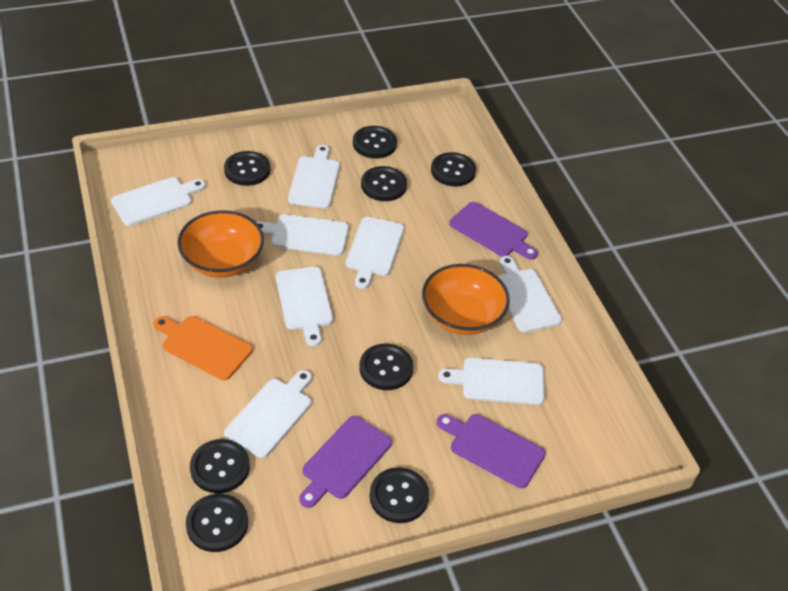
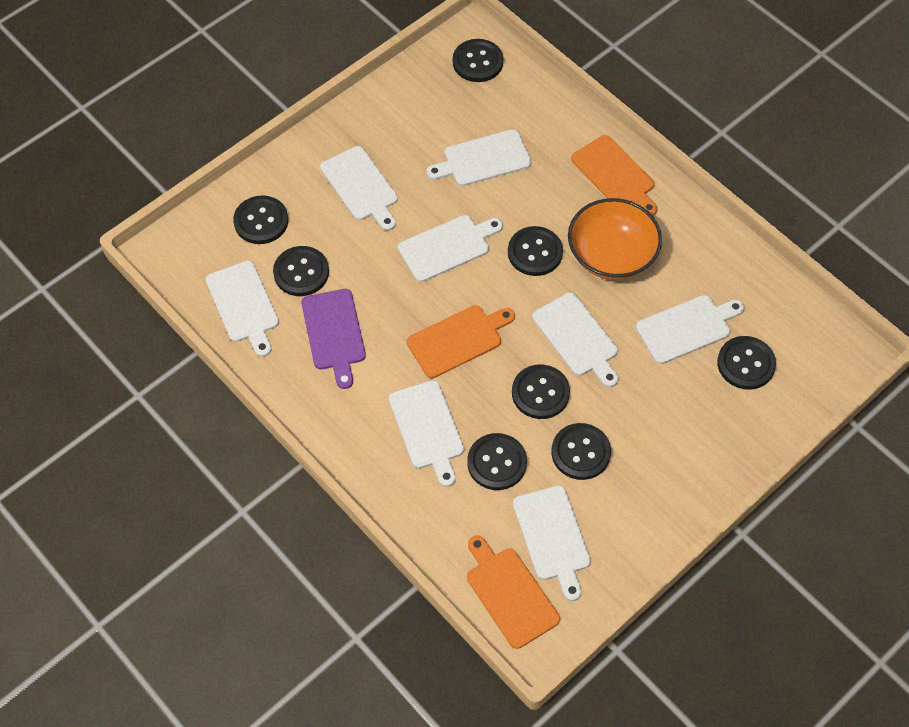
orange bowl: 2 -> 1
orange cutting board: 1 -> 3
purple cutting board: 3 -> 1

